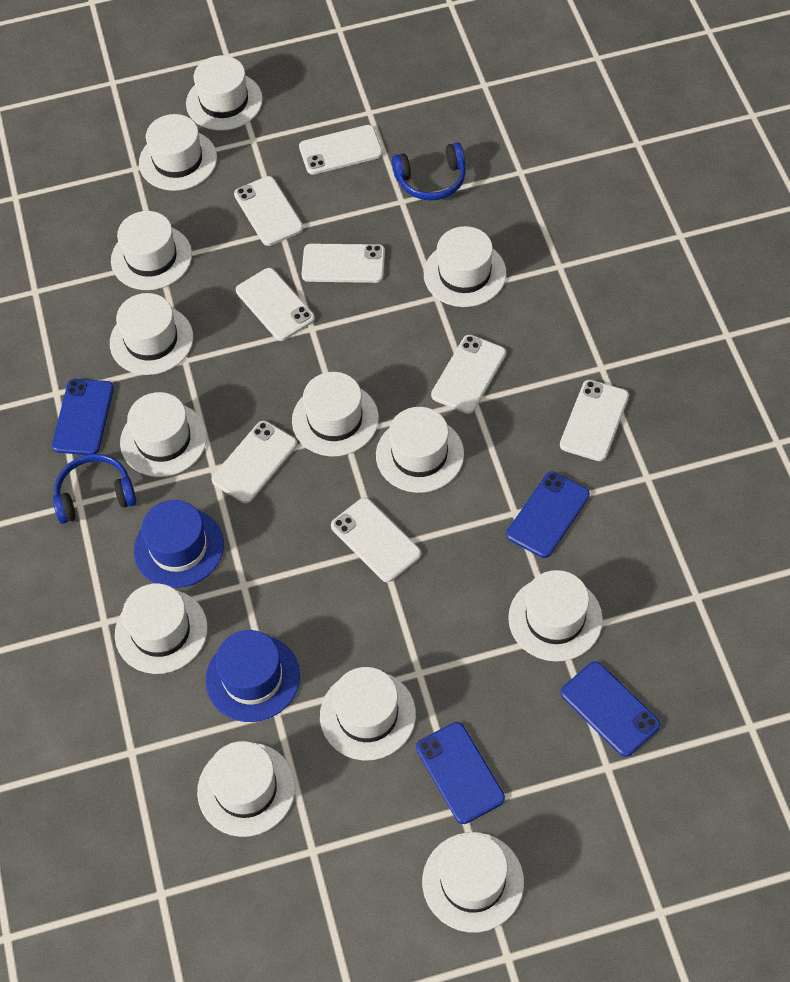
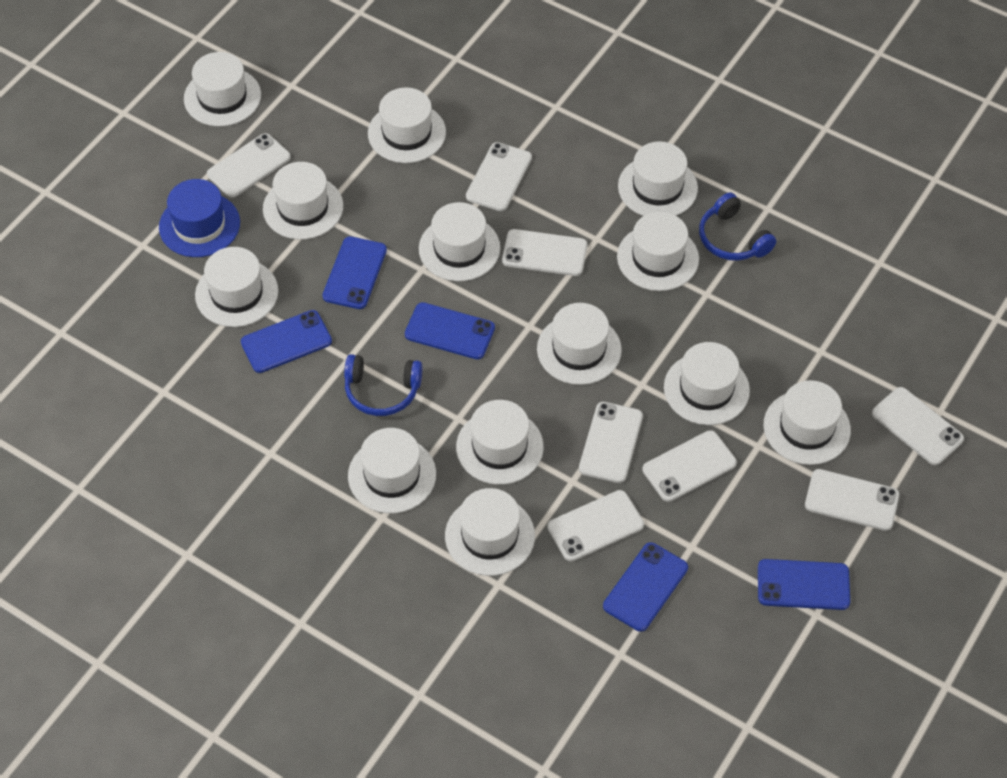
blue hat: 2 -> 1
blue phone: 4 -> 5

